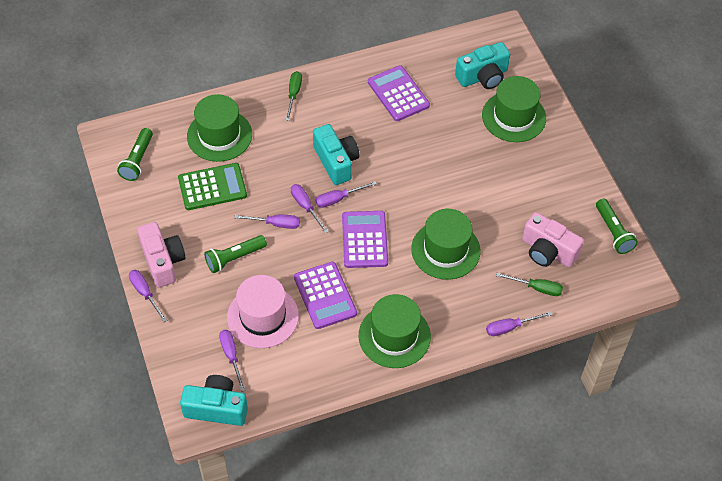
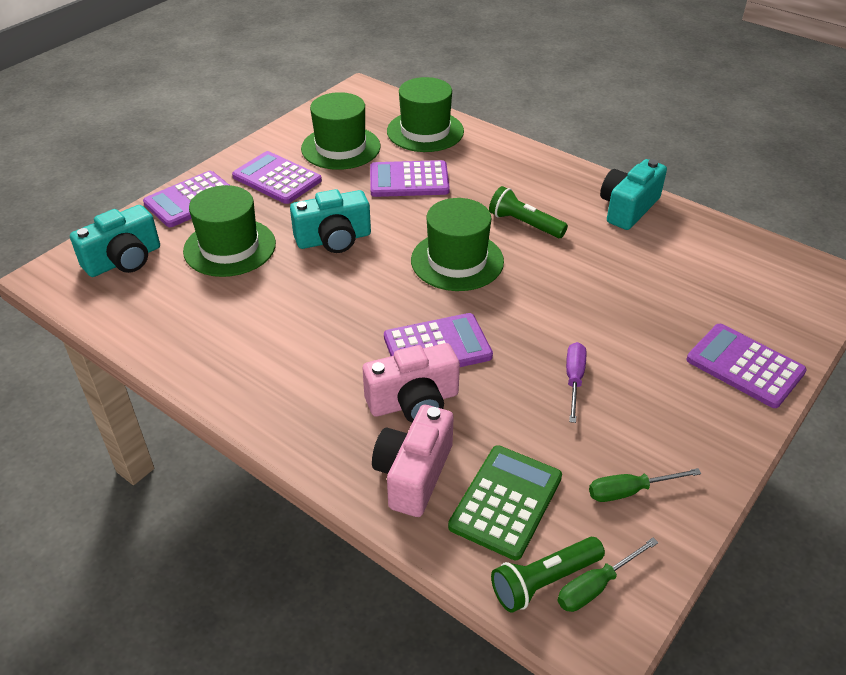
green flashlight: 3 -> 2
pink hat: 1 -> 0
purple calculator: 3 -> 5
purple screwdriver: 6 -> 1

